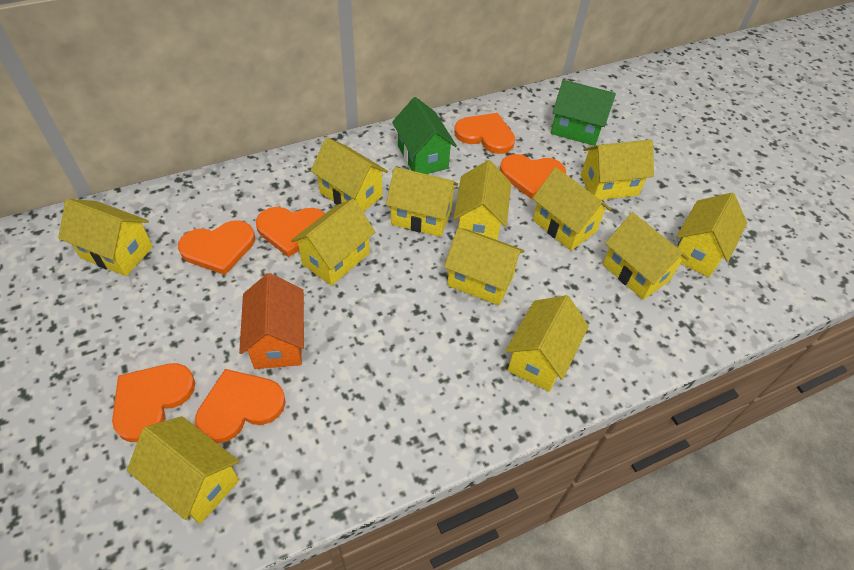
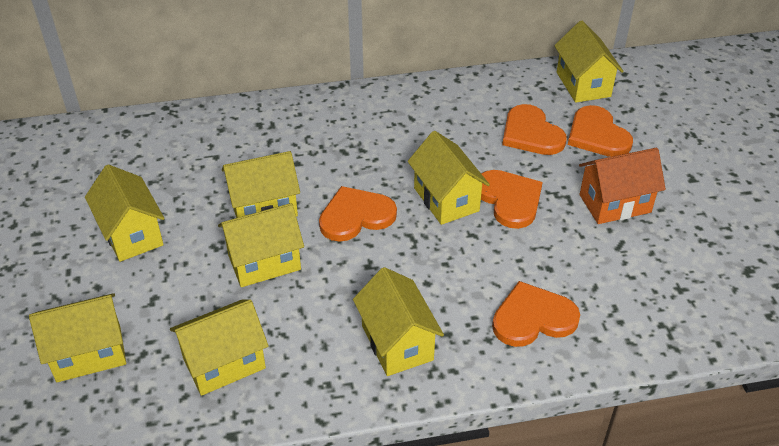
green house: 2 -> 0
orange heart: 6 -> 5
yellow house: 12 -> 8

